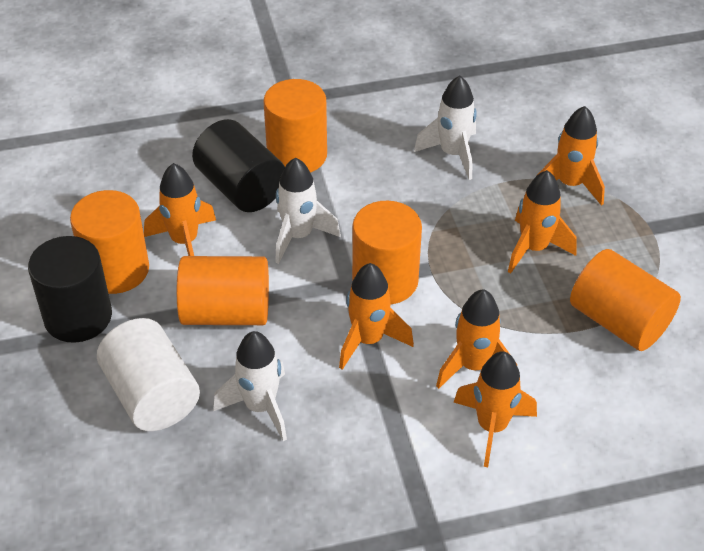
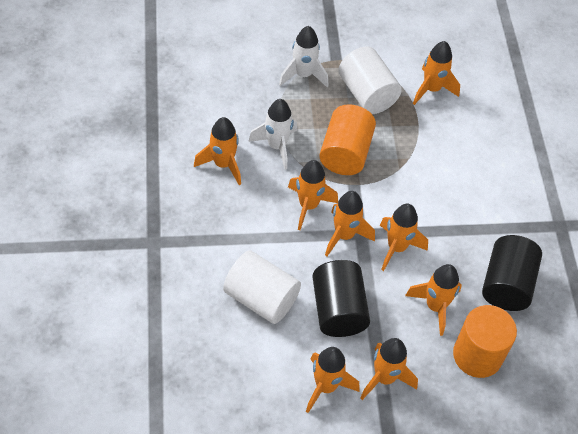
orange cylinder: 5 -> 2
orange rocket: 6 -> 8
white cylinder: 1 -> 2
white rocket: 3 -> 2

